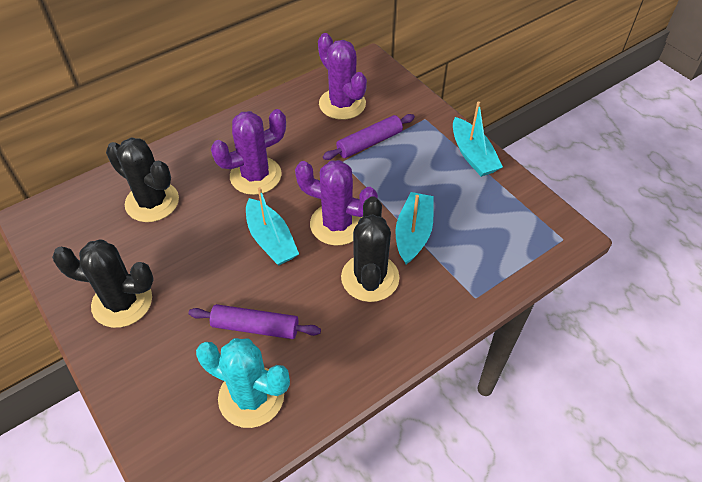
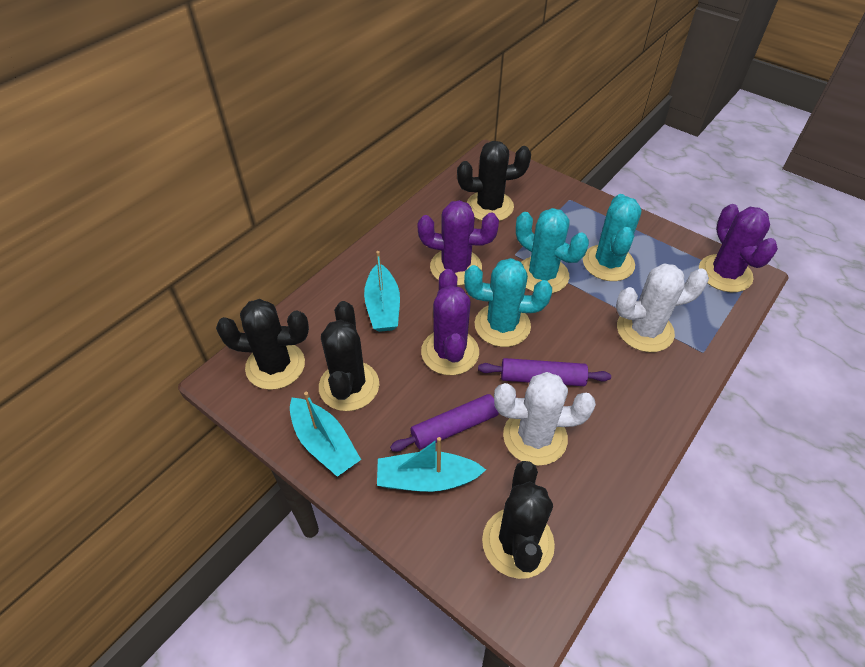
black cactus: 3 -> 4
turquoise cactus: 1 -> 3
white cactus: 0 -> 2

